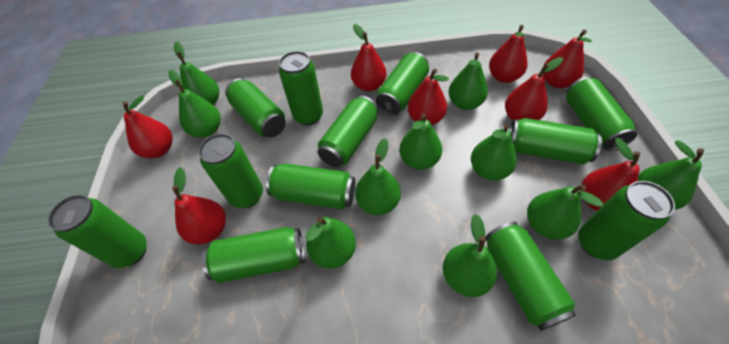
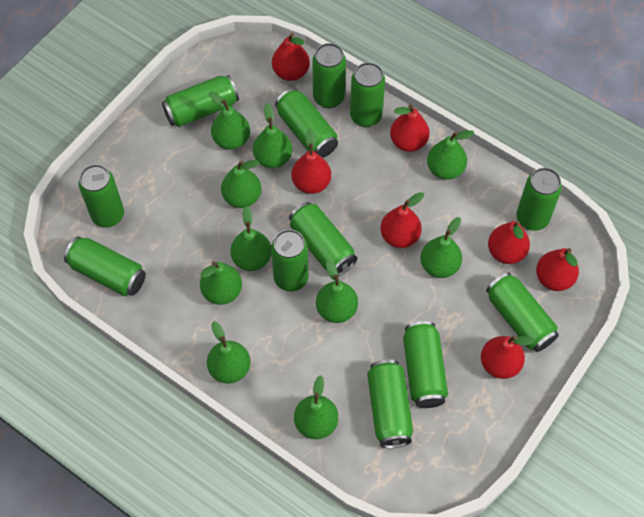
red pear: 8 -> 7

